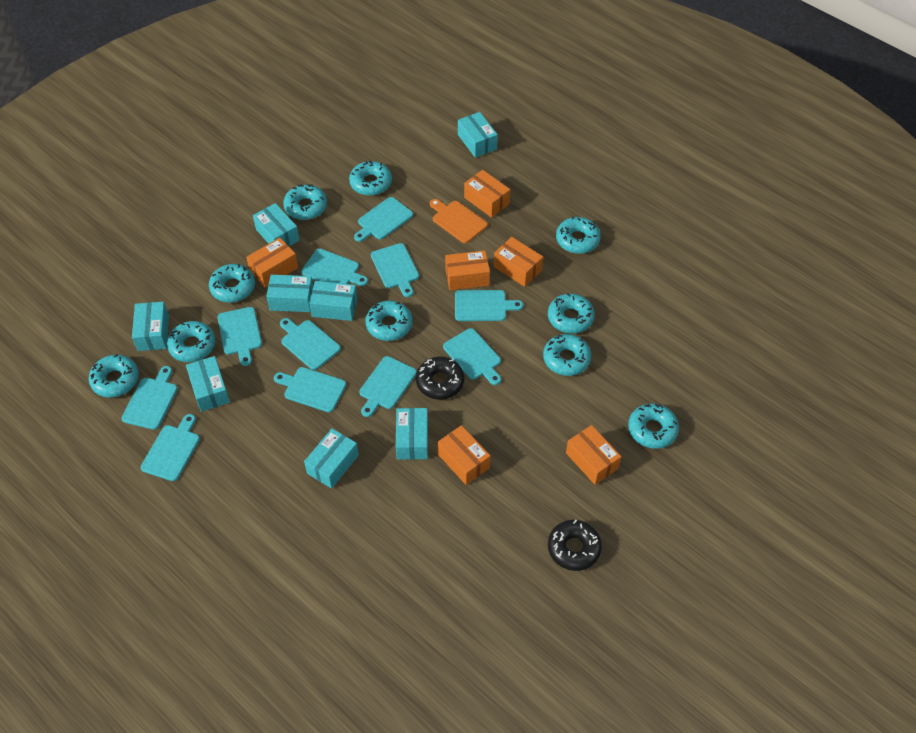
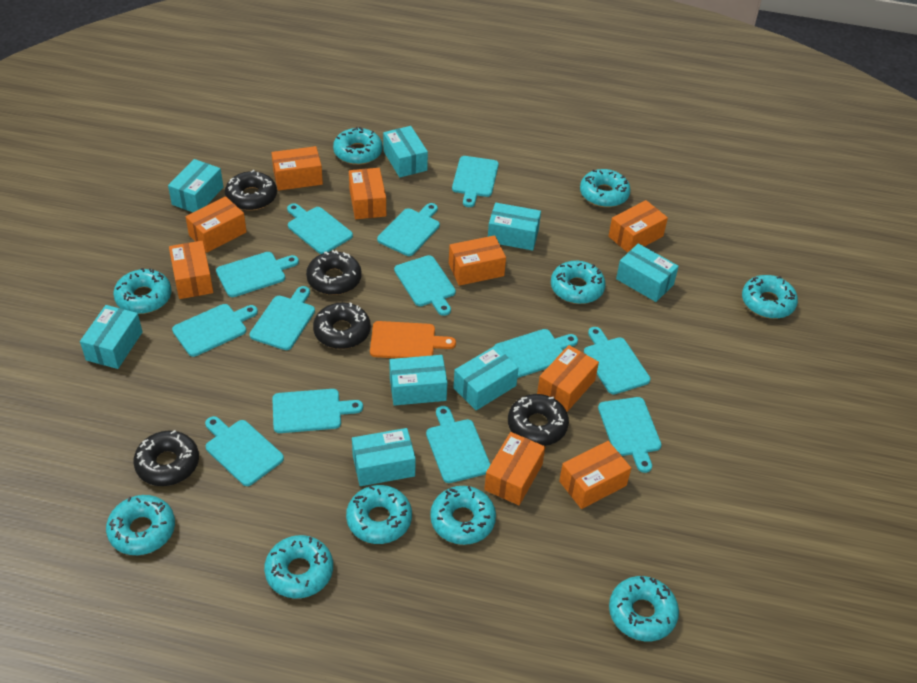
black donut: 2 -> 5
orange box: 6 -> 9
turquoise cutting board: 11 -> 13

